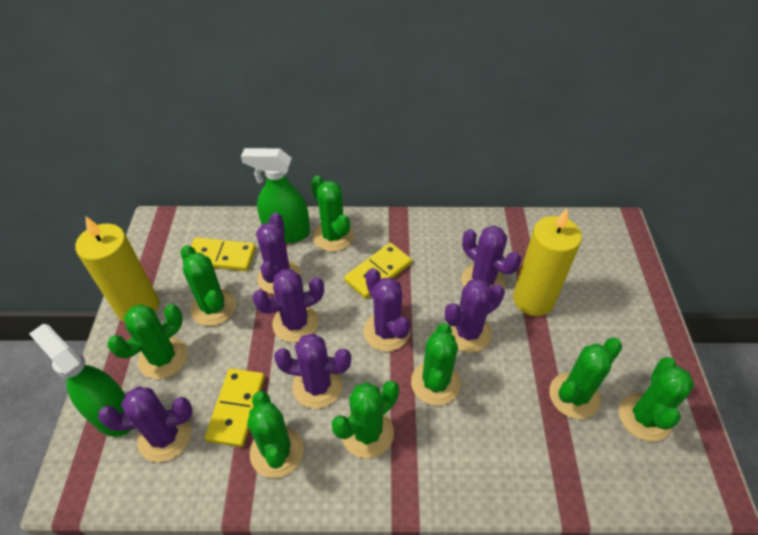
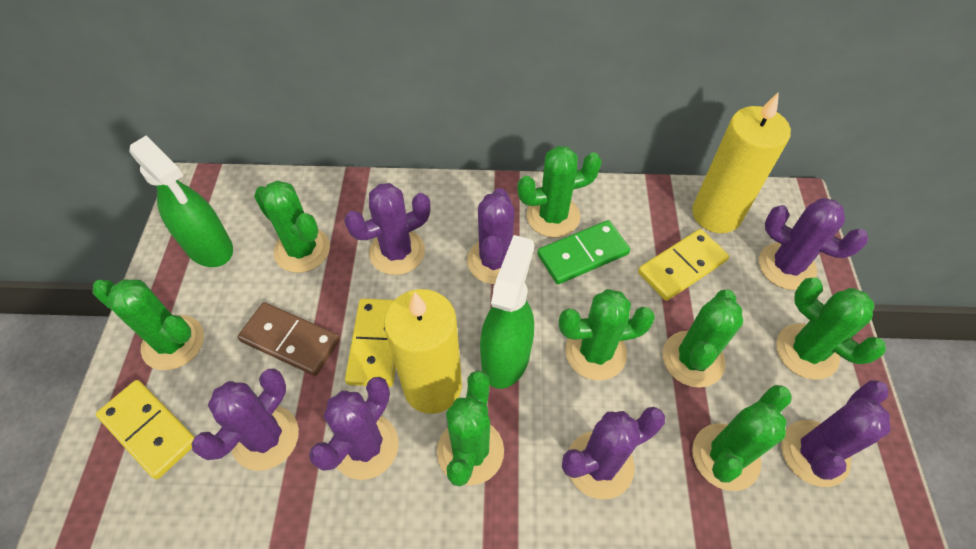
brown domino: 0 -> 1
green domino: 0 -> 1

